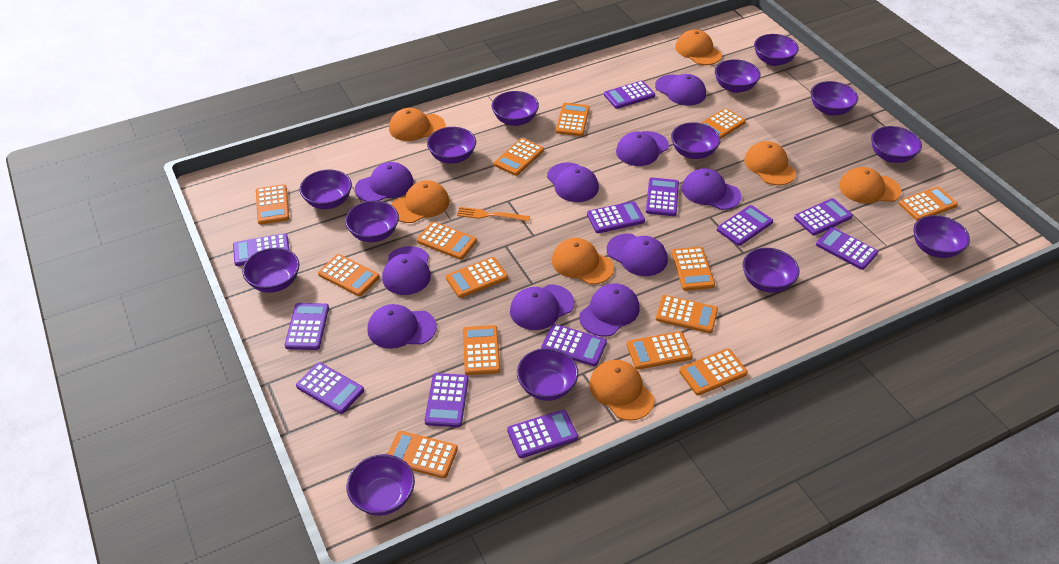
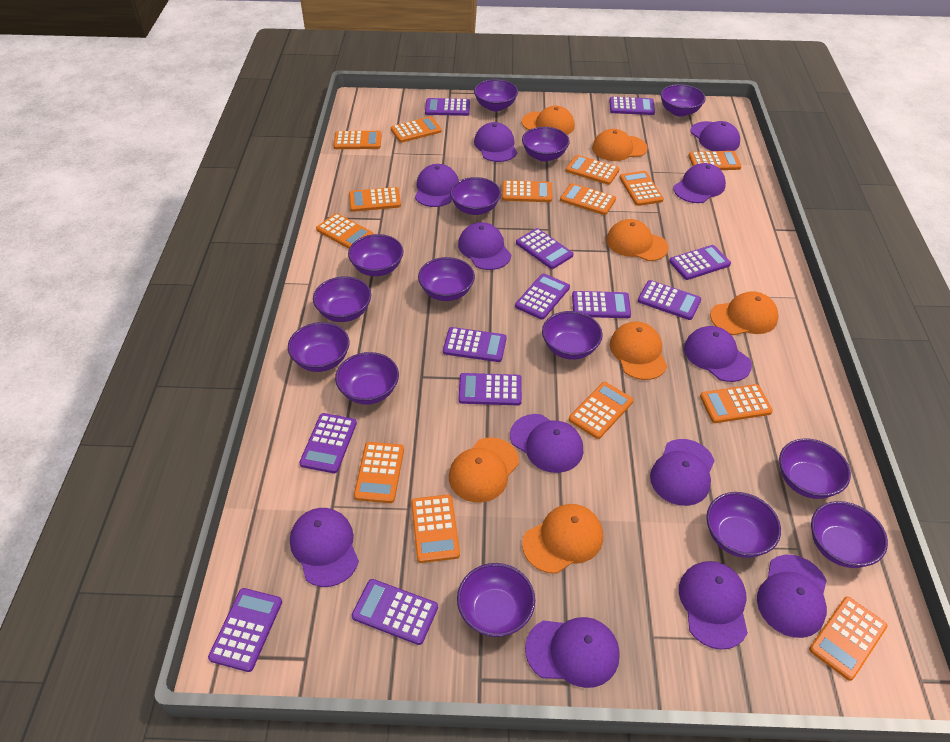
orange fork: 1 -> 0
purple cap: 10 -> 12

